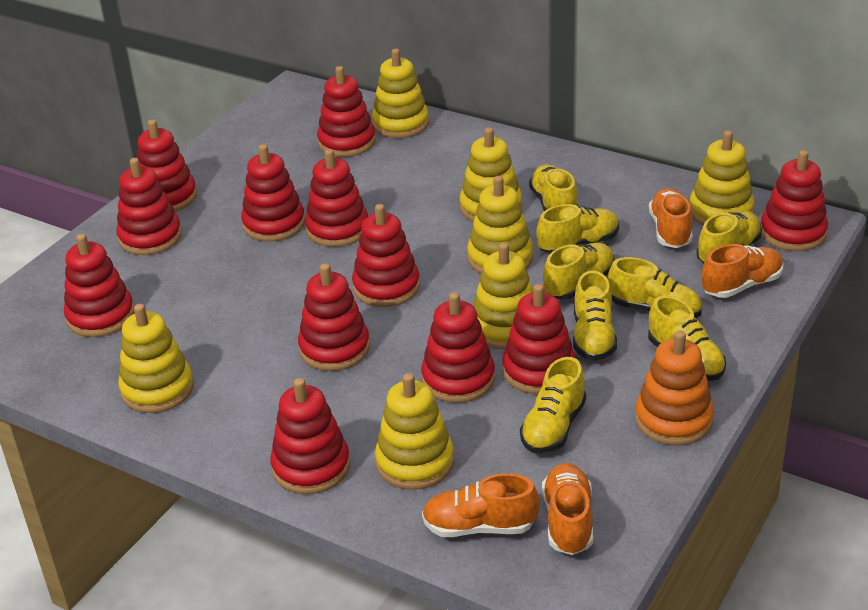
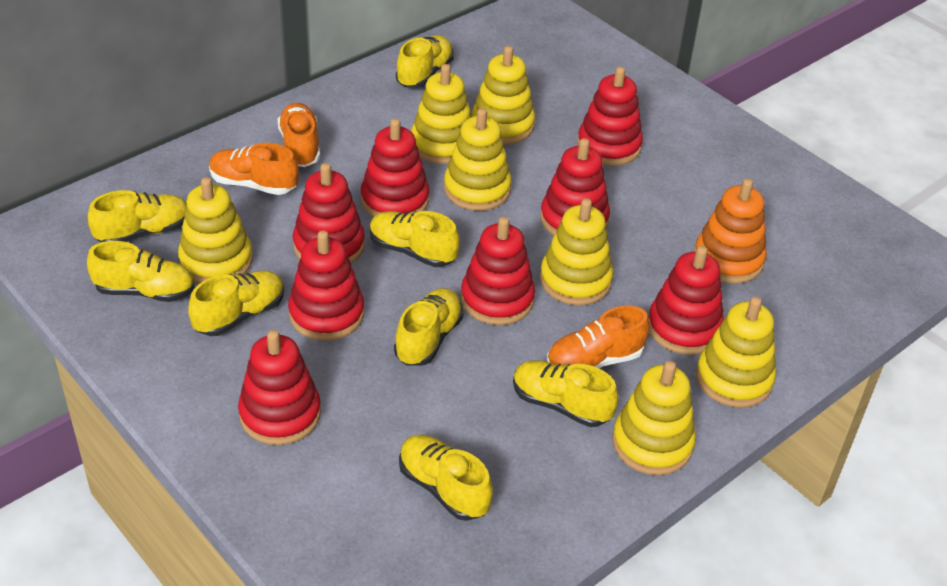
orange shoe: 4 -> 3
red stacking toy: 12 -> 8

